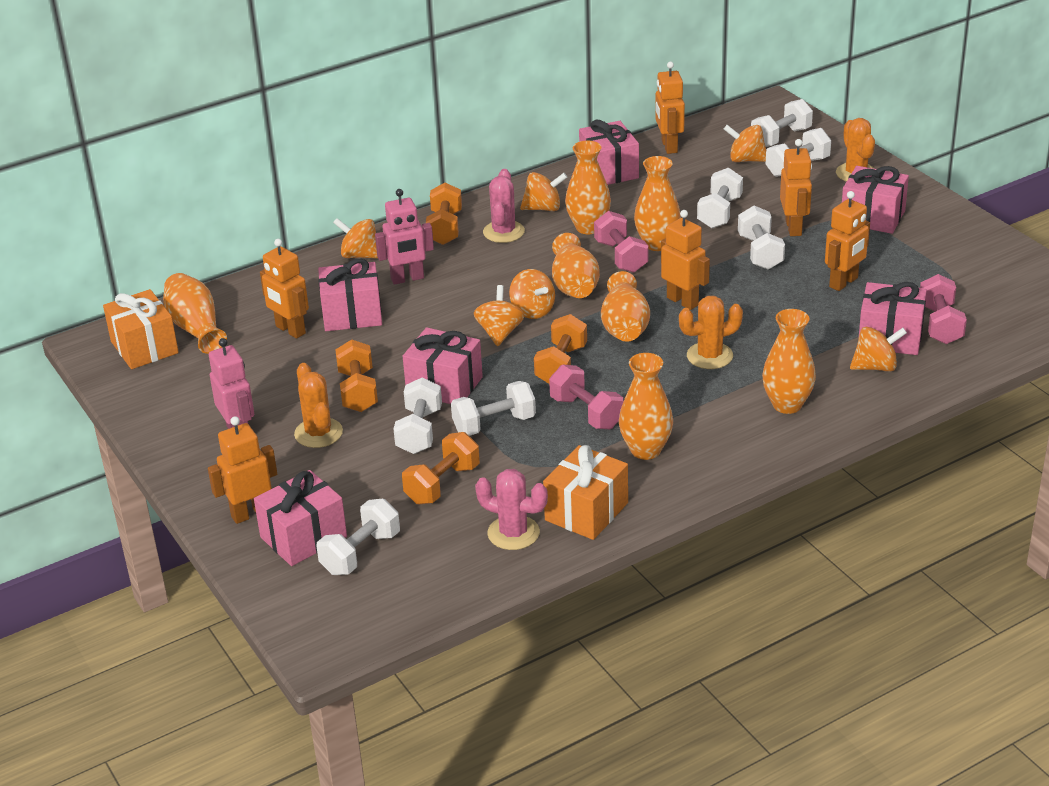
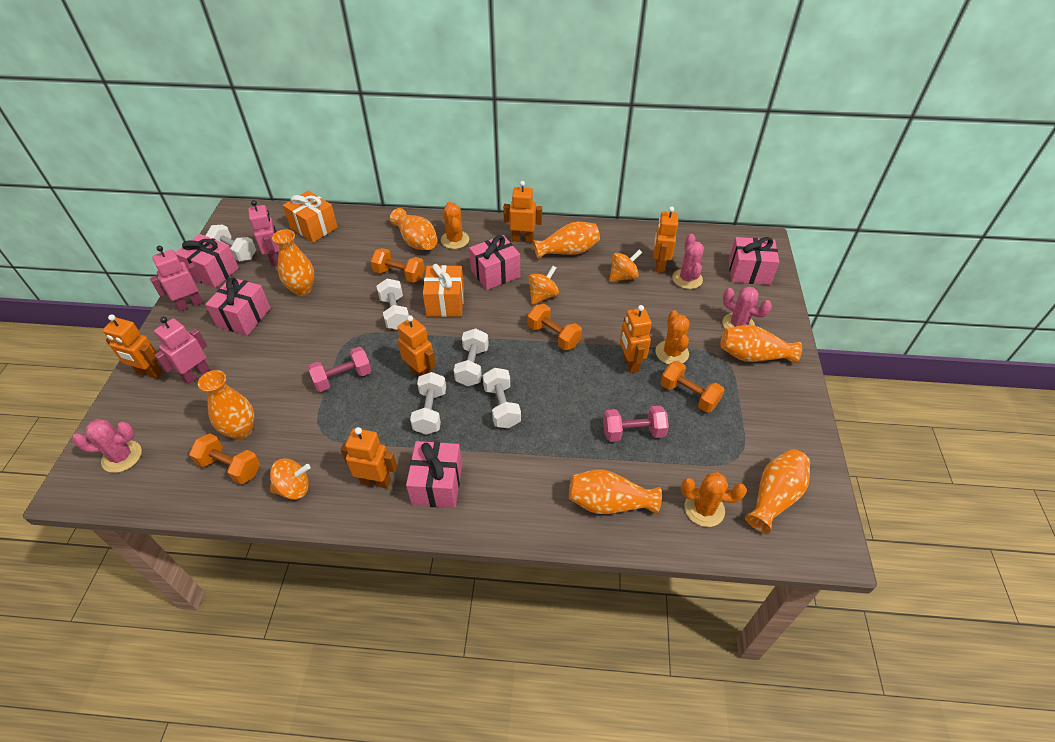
orange spinning top: 6 -> 3
pink cactus: 2 -> 3
pink dumbbell: 3 -> 2
pink gift: 6 -> 5
pink robot: 2 -> 3
white dumbbell: 7 -> 5

